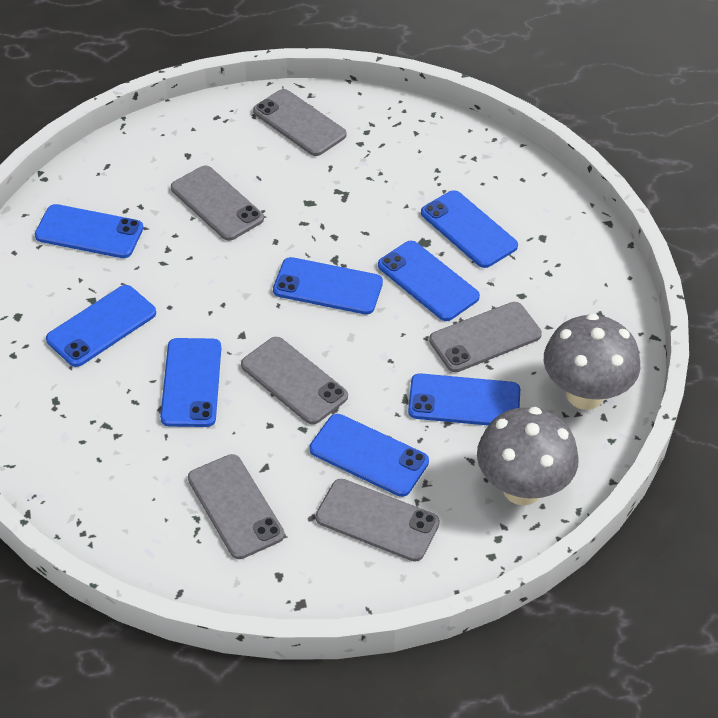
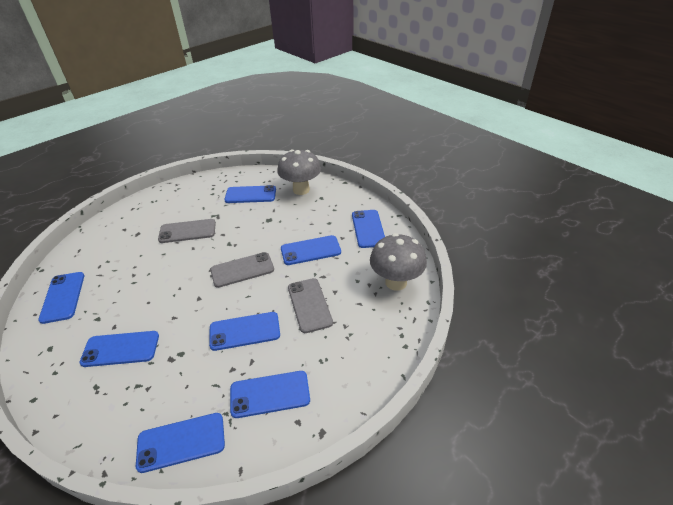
grey phone: 6 -> 3

